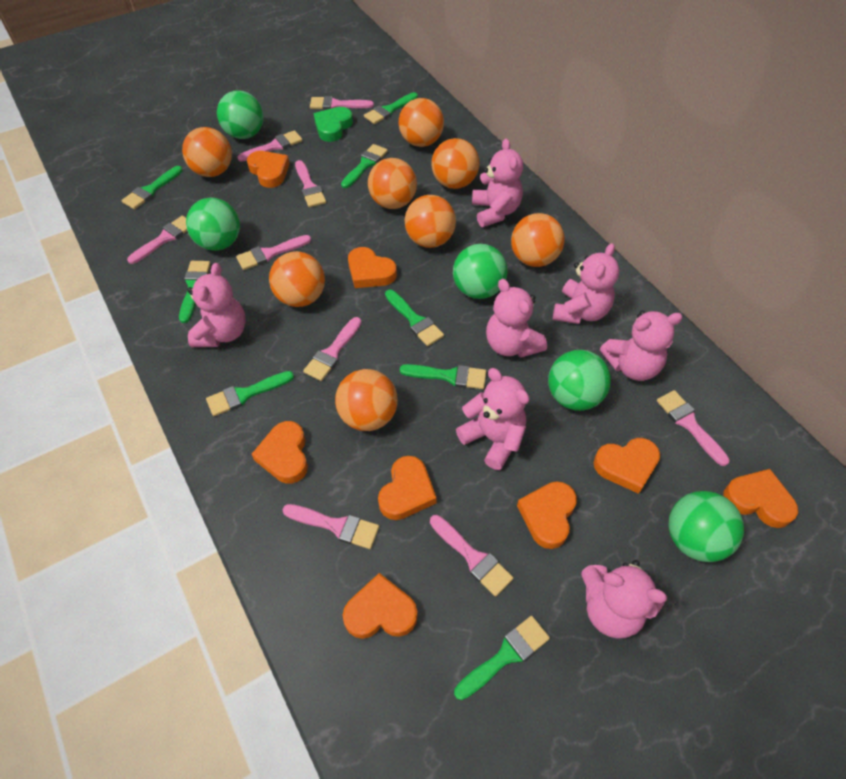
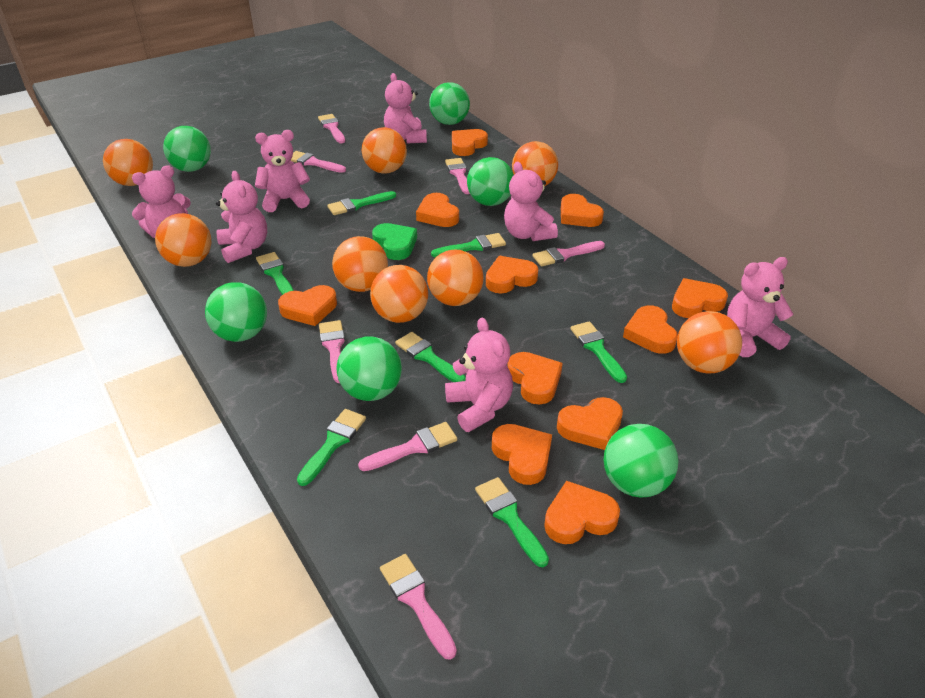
green ball: 5 -> 6
green brush: 8 -> 7
orange heart: 8 -> 11
pink brush: 9 -> 7

